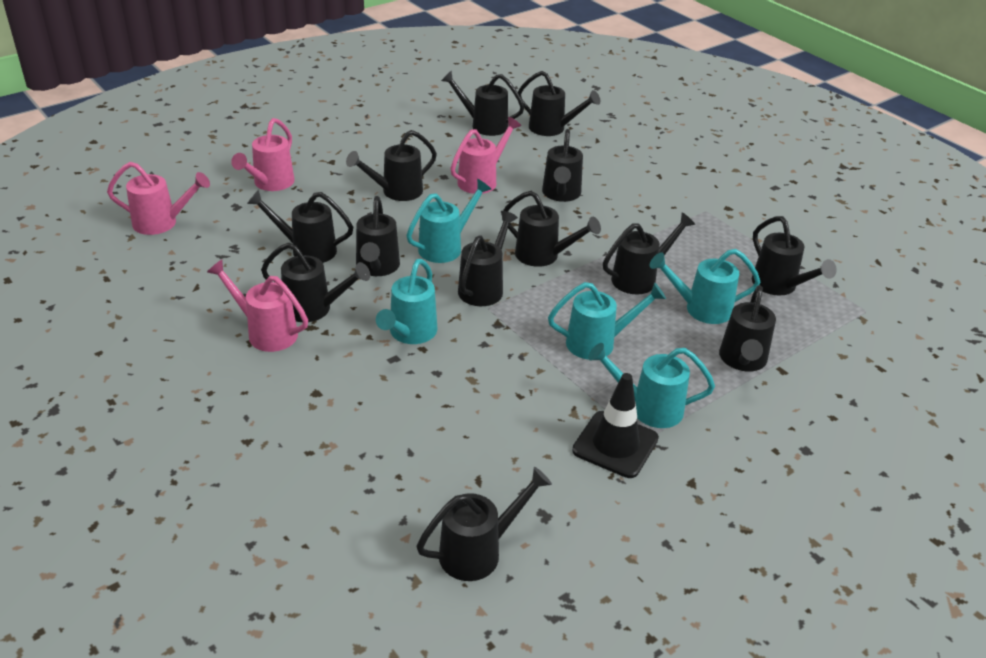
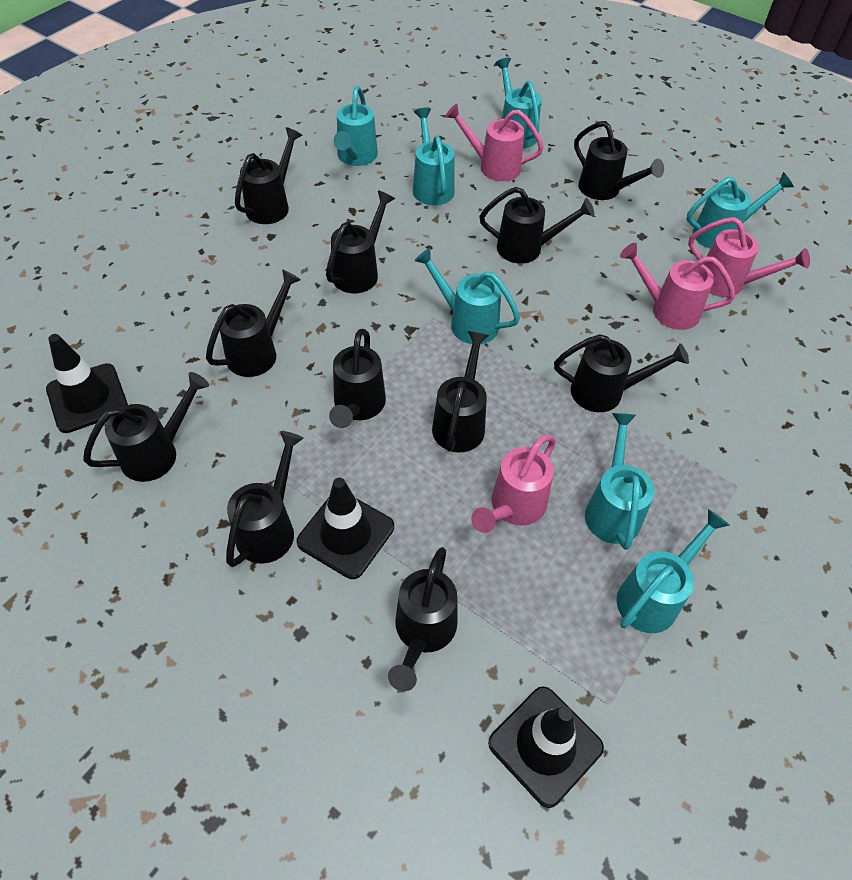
black traffic cone: 1 -> 3
black watering can: 13 -> 11
turquoise watering can: 5 -> 7

